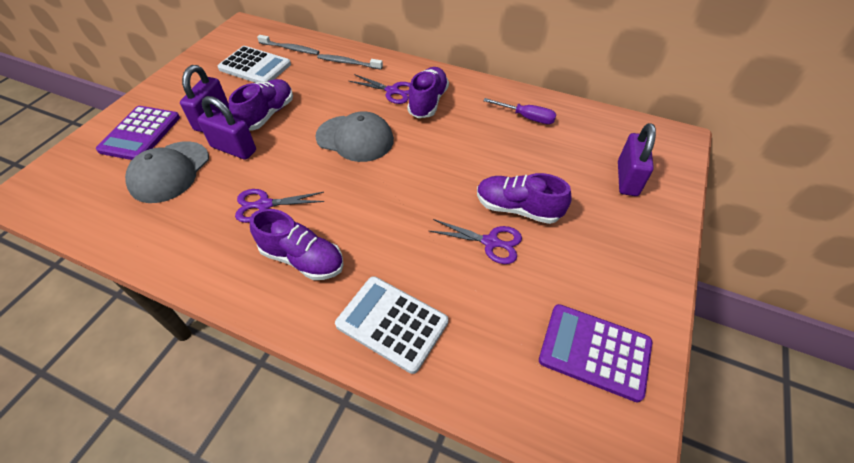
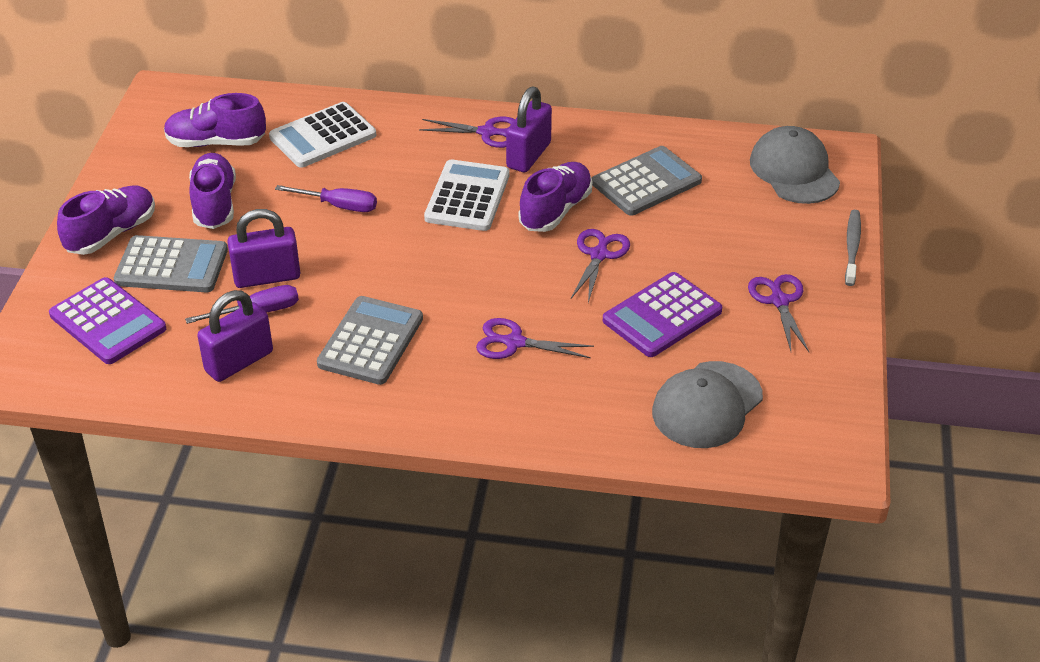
grey calculator: 0 -> 3
grey toothbrush: 2 -> 1
purple scissors: 3 -> 4
purple screwdriver: 1 -> 2

